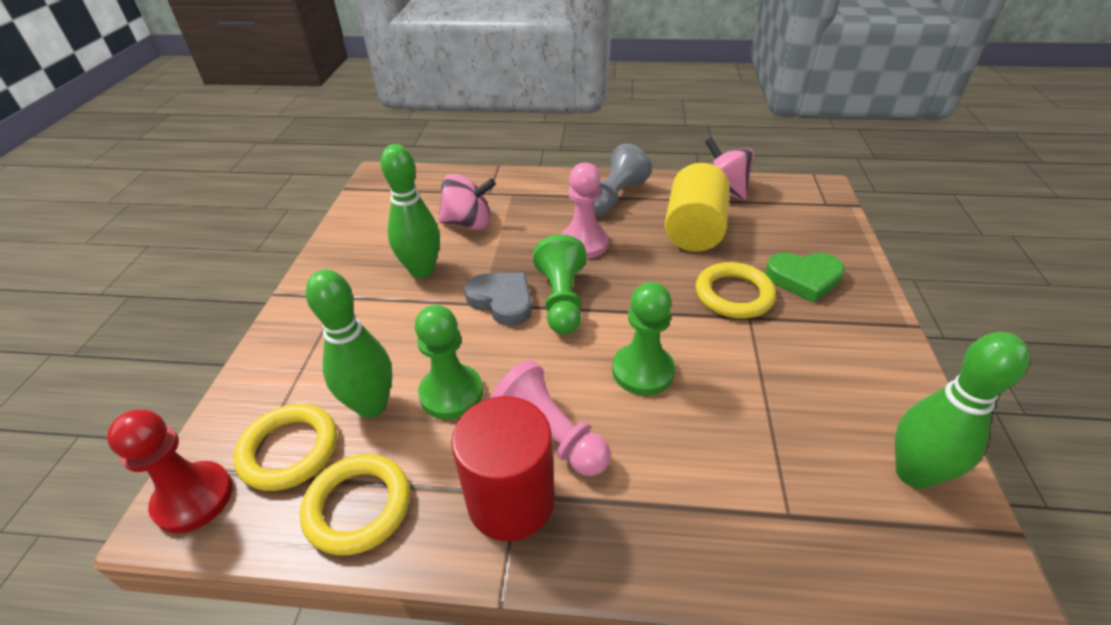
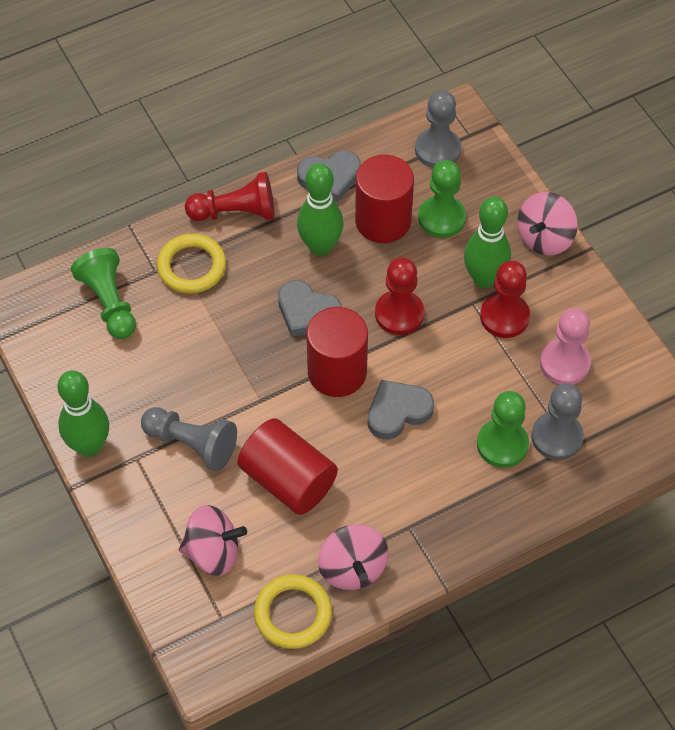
green heart: 1 -> 0
grey heart: 1 -> 3
grey pawn: 1 -> 3
pink pawn: 2 -> 1
pink spinning top: 2 -> 3
red cylinder: 1 -> 3
red pawn: 1 -> 3
yellow cylinder: 1 -> 0
yellow ring: 3 -> 2

